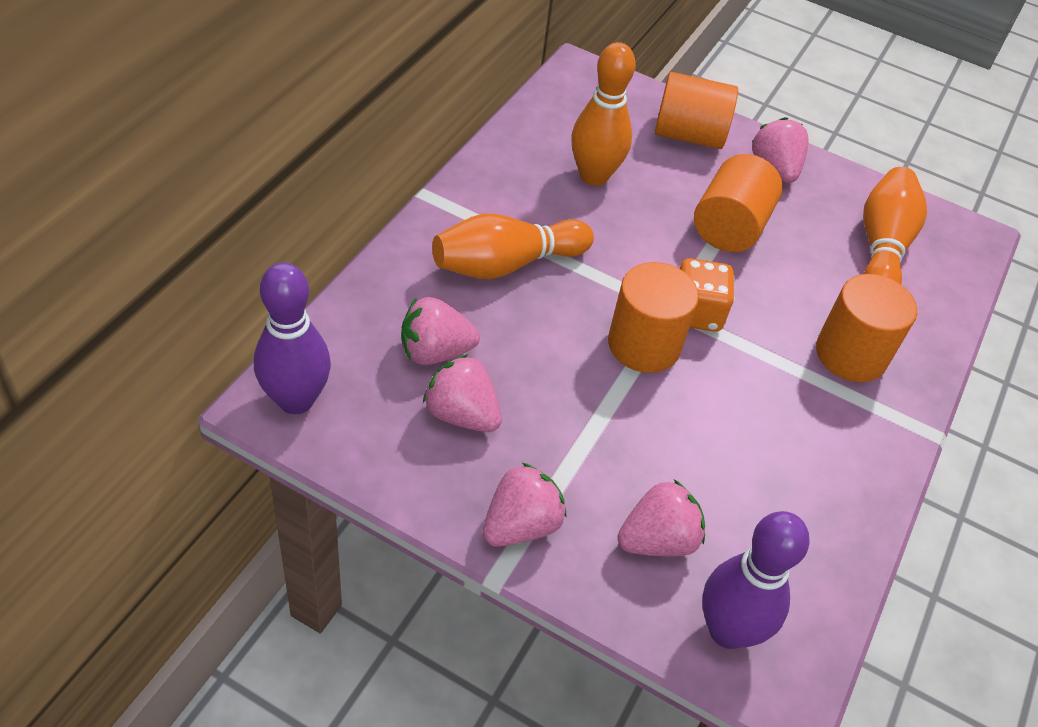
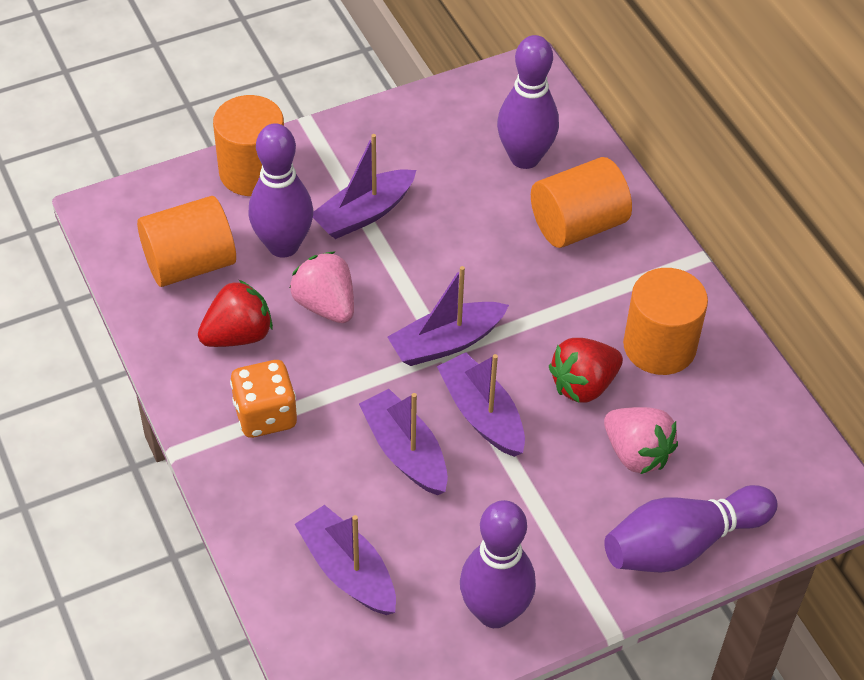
orange bowling pin: 3 -> 0
pink strawberry: 5 -> 2
purple boat: 0 -> 5
purple bowling pin: 2 -> 4
red strawberry: 0 -> 2

